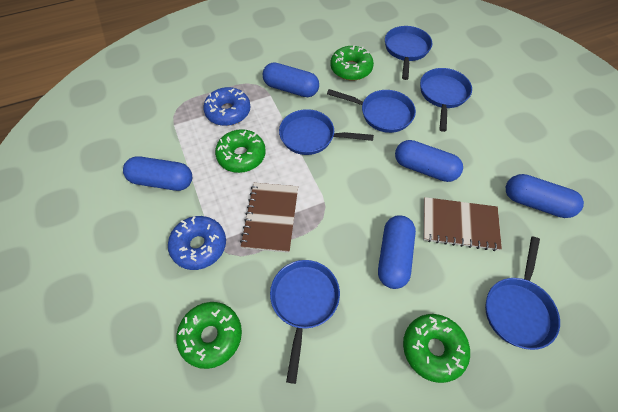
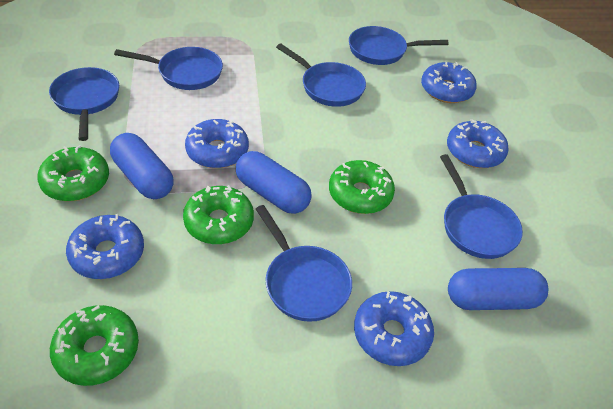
blue capsule: 5 -> 3
blue donut: 2 -> 5
brown notebook: 2 -> 0

